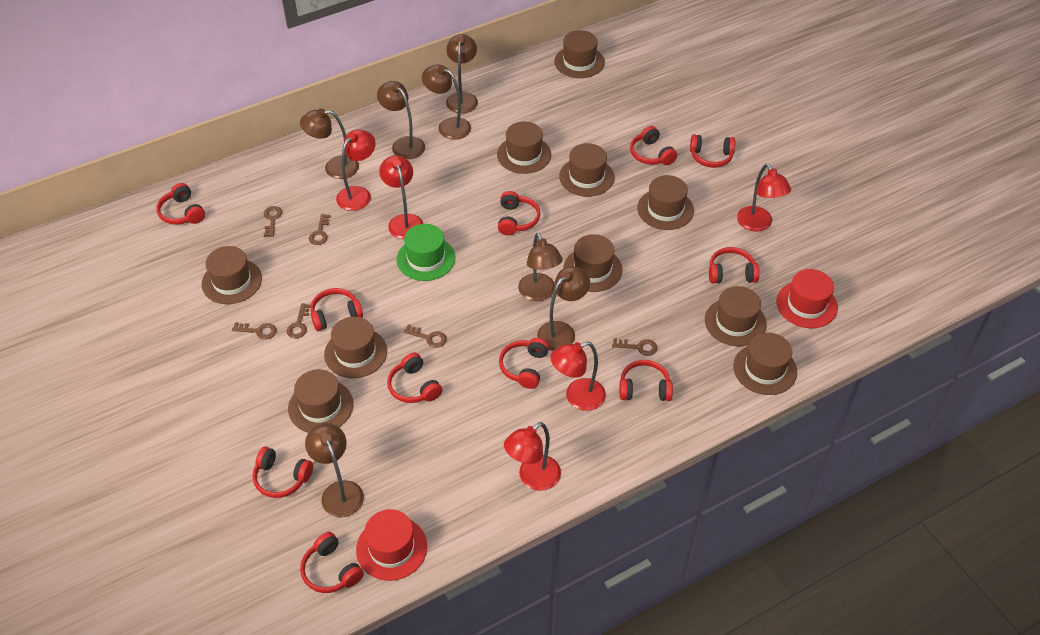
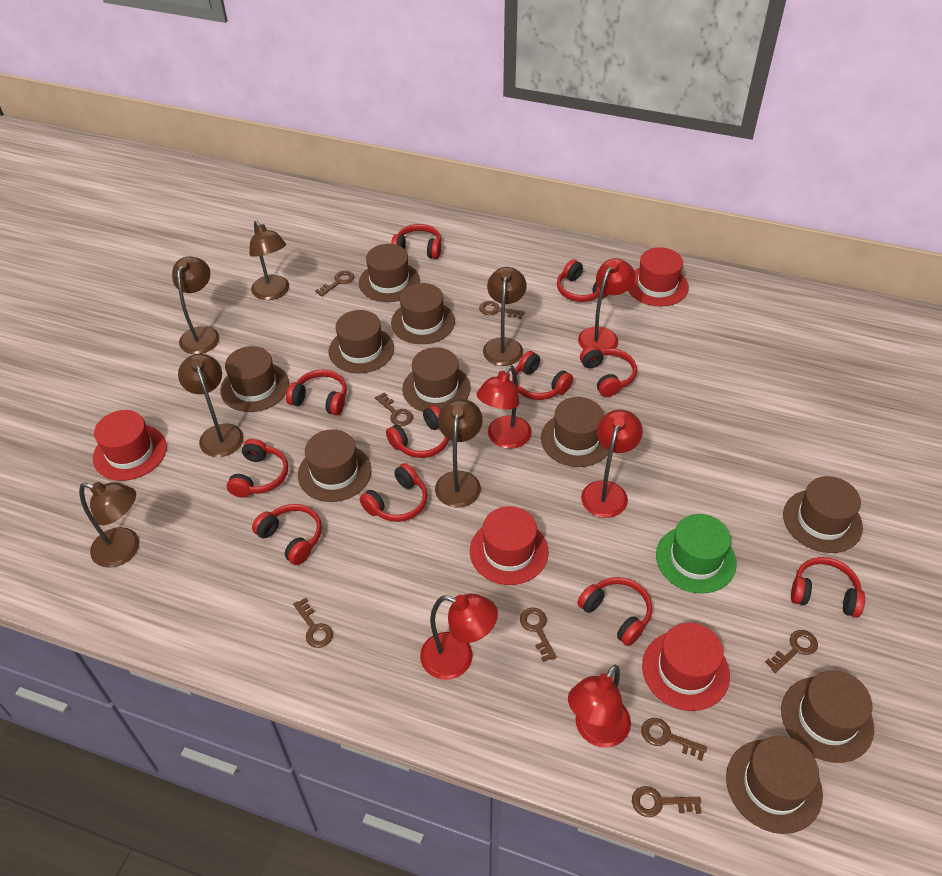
brown key: 6 -> 8
brown lamp: 7 -> 6
red hat: 2 -> 4

